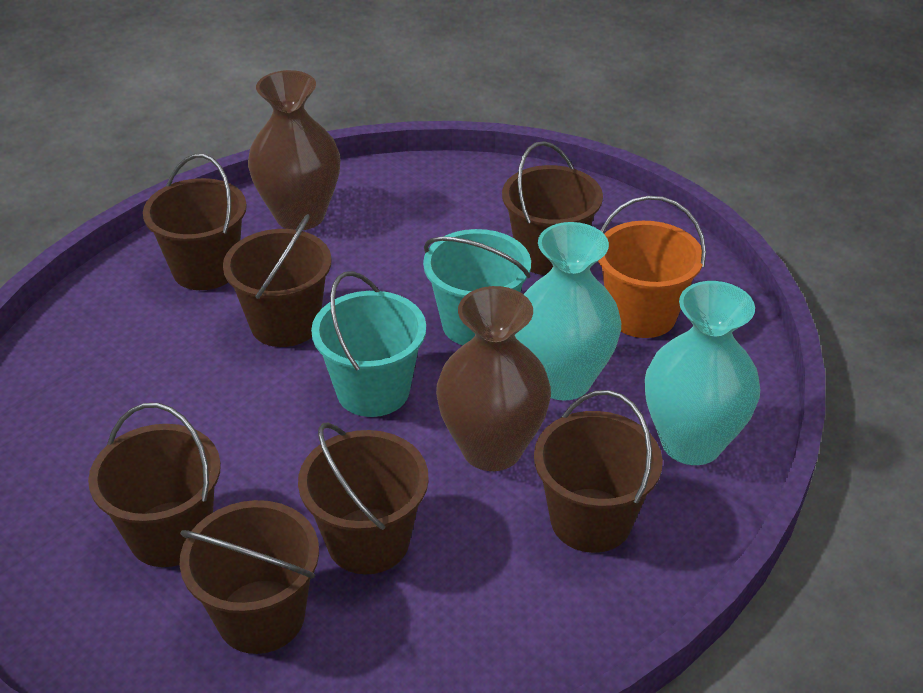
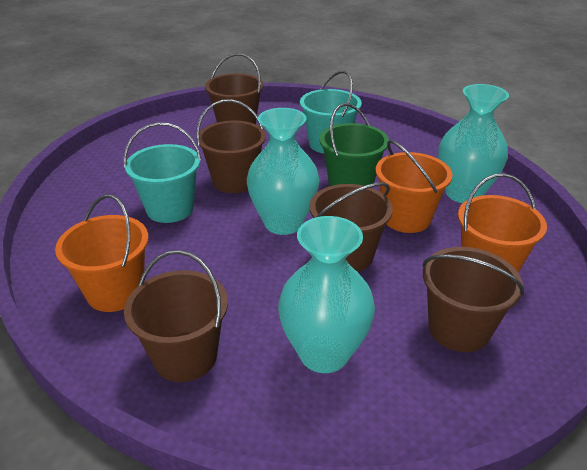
brown bucket: 7 -> 5
brown vase: 2 -> 0
green bucket: 0 -> 1
orange bucket: 1 -> 3
turquoise vase: 2 -> 3

